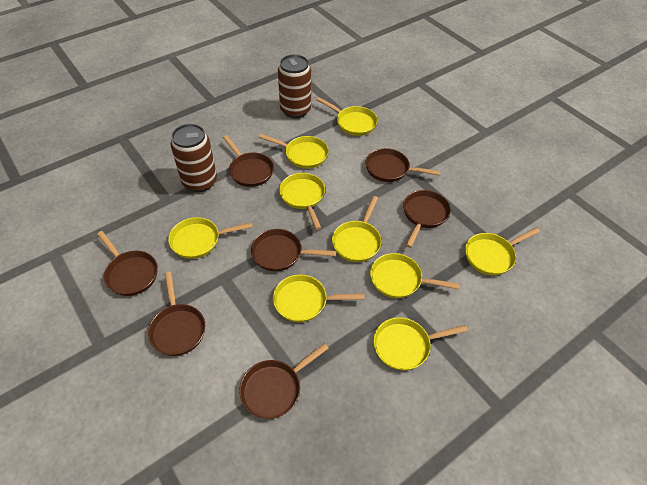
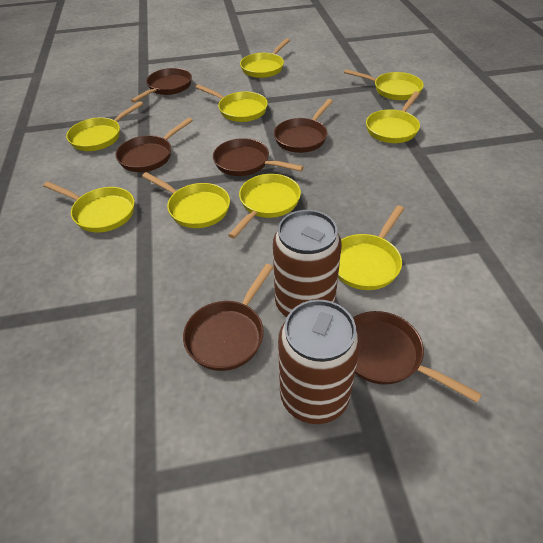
brown pan: 7 -> 6

